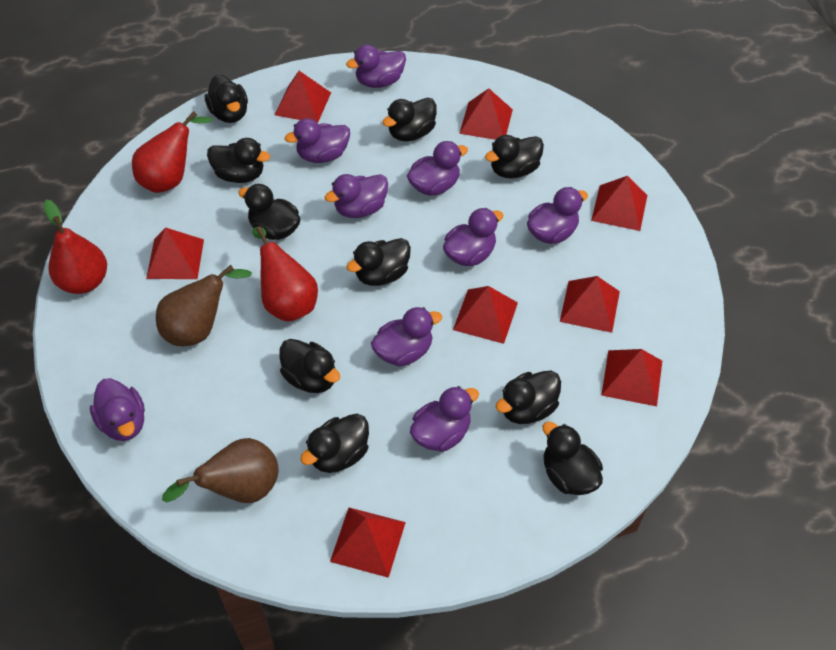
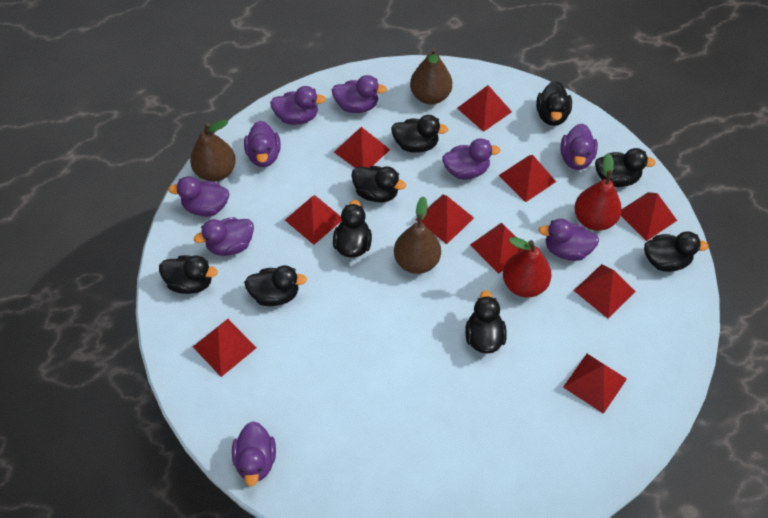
black duck: 10 -> 9
brown pear: 2 -> 3
red pear: 3 -> 2
red pyramid: 8 -> 10

